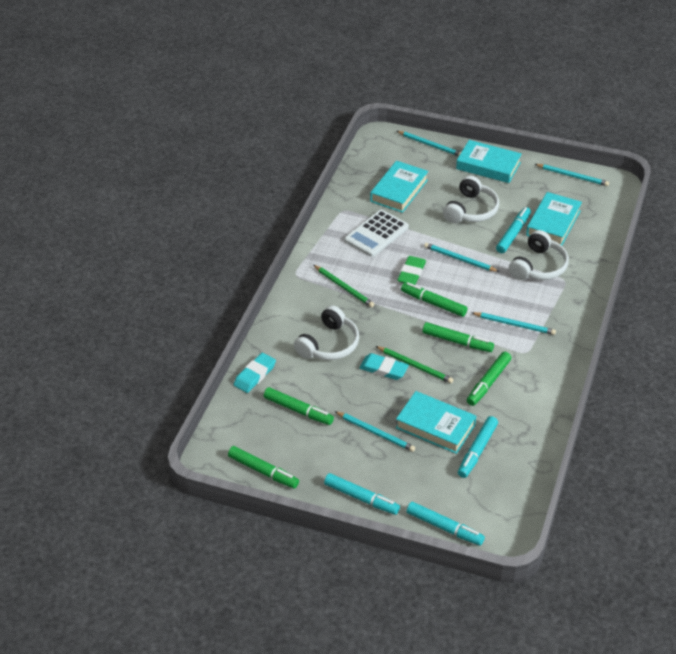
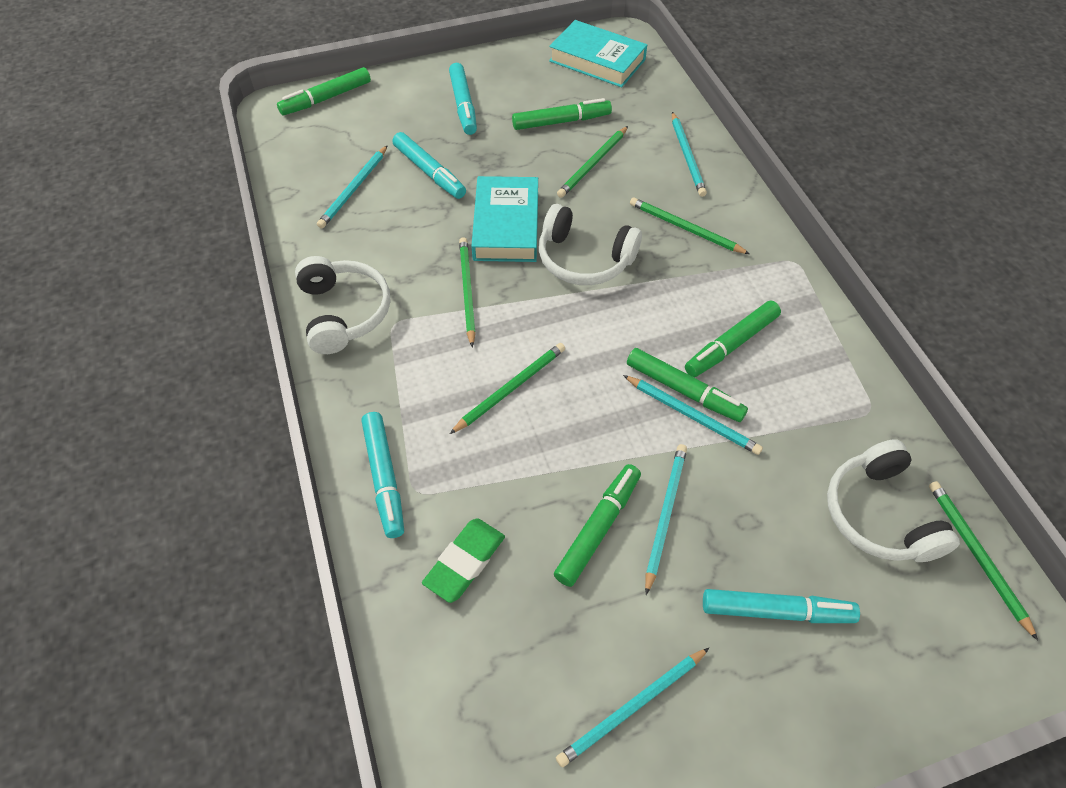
green pencil: 2 -> 5
turquoise book: 4 -> 2
turquoise eraser: 2 -> 0
white calculator: 1 -> 0

